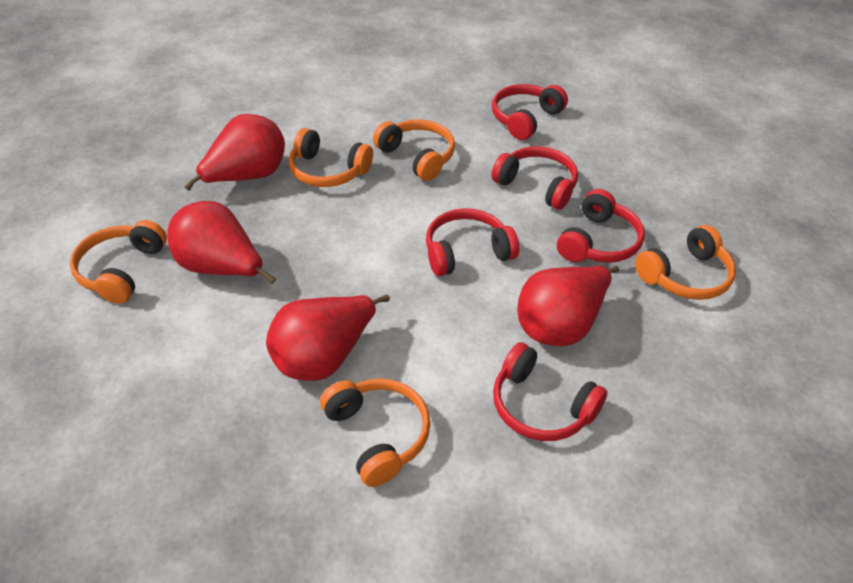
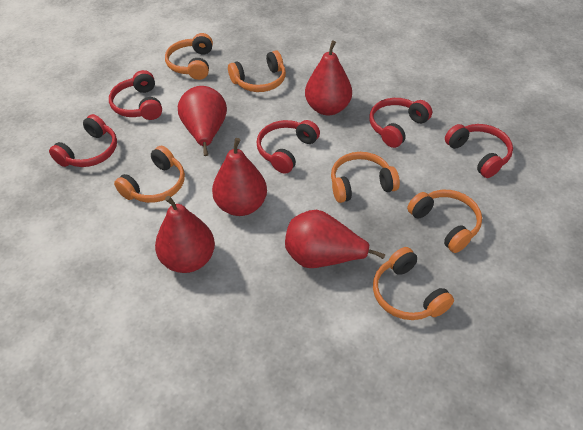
orange headphones: 5 -> 6
red pear: 4 -> 5

